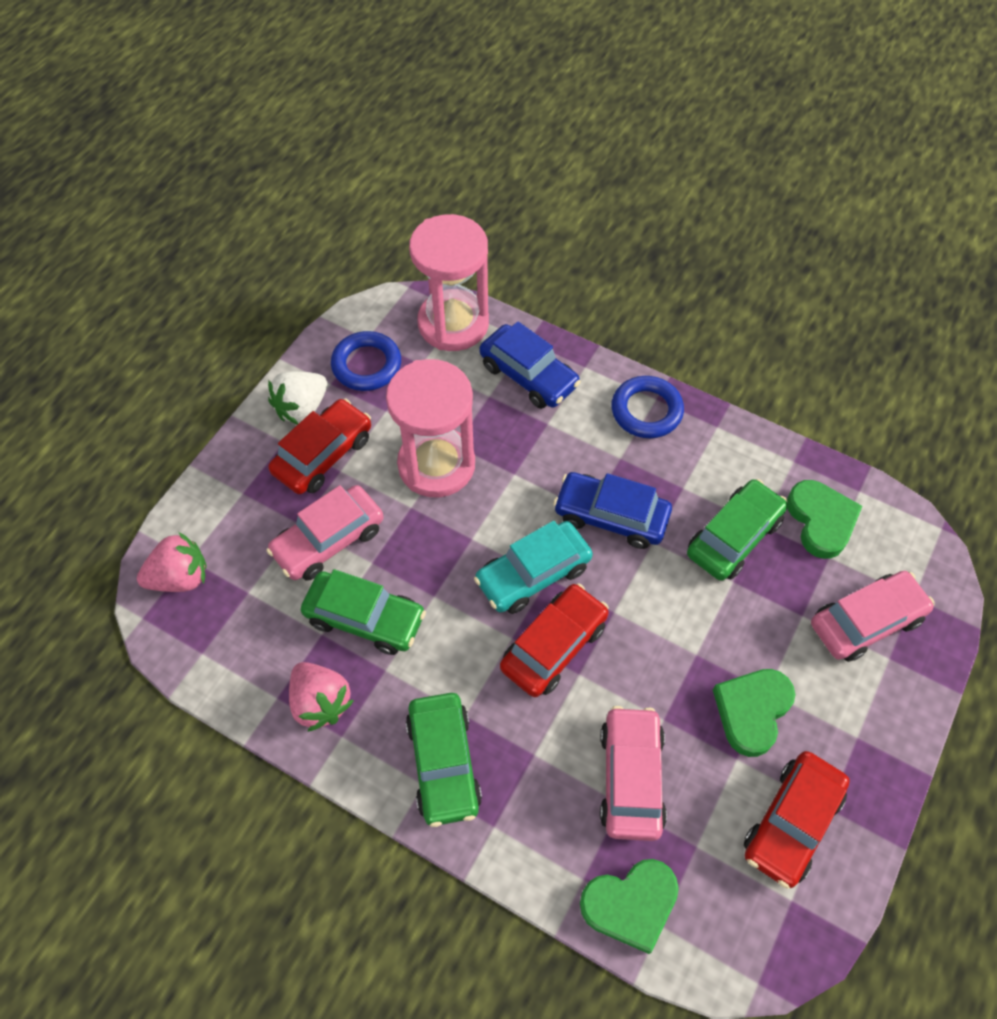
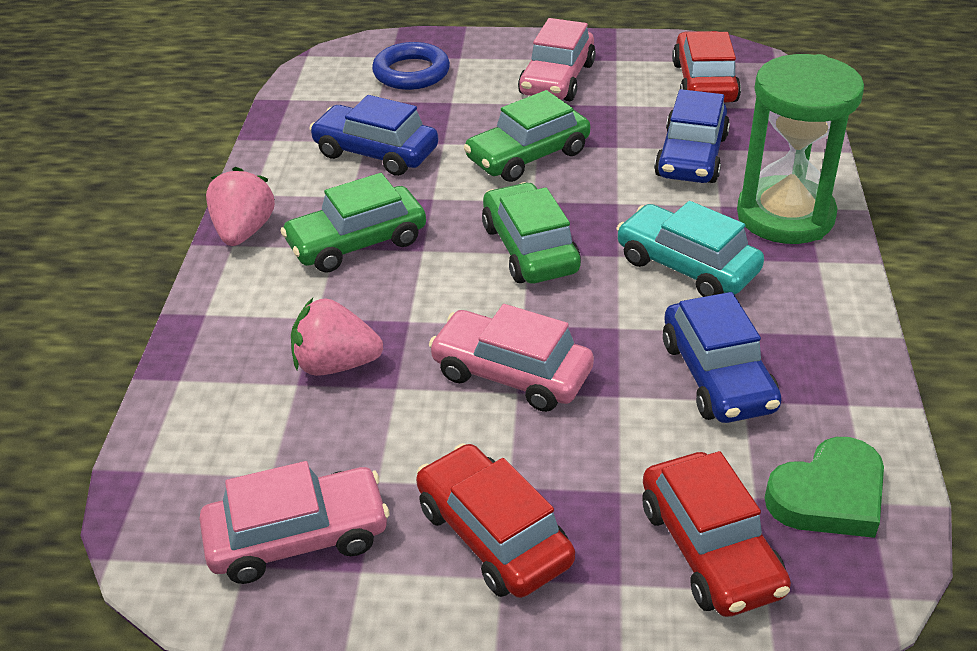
blue car: 2 -> 3
blue ring: 2 -> 1
green heart: 3 -> 1
green hourglass: 0 -> 1
pink hourglass: 2 -> 0
white strawberry: 1 -> 0

